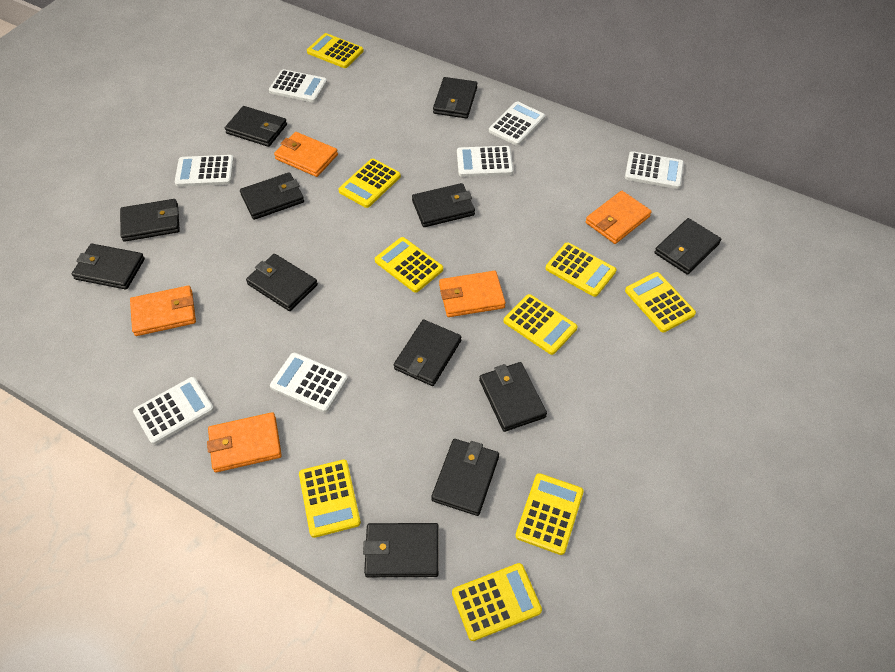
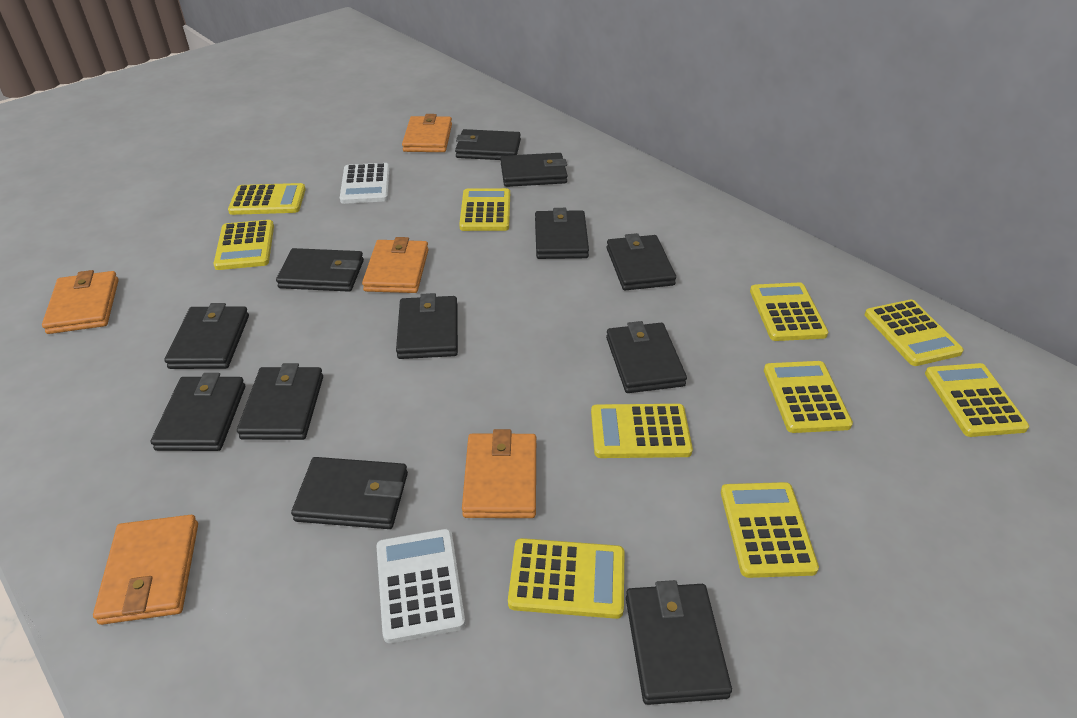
white calculator: 7 -> 2
yellow calculator: 9 -> 10

